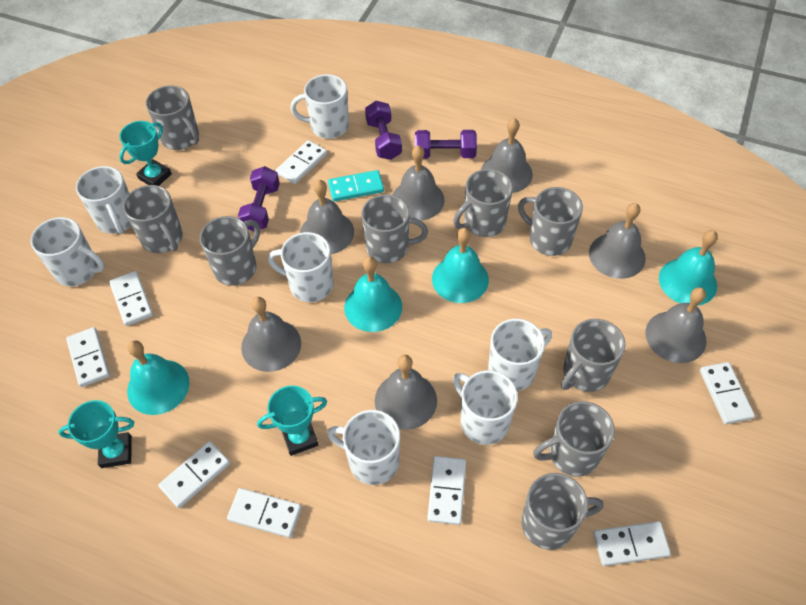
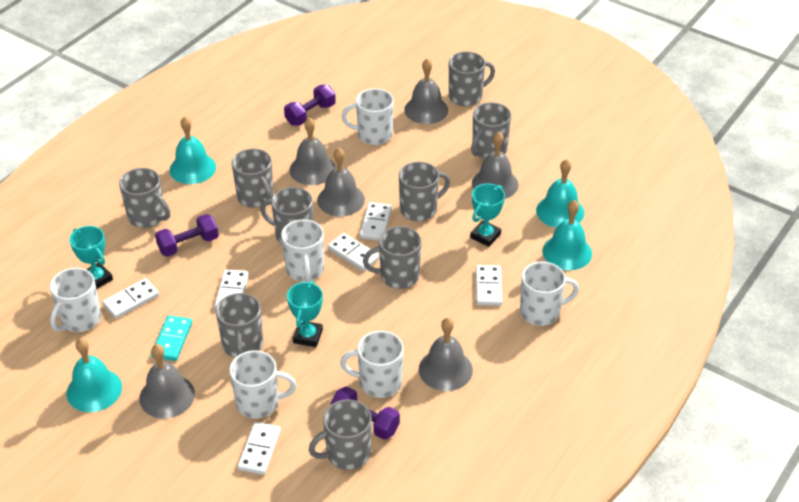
grey bell: 7 -> 6
white domino: 8 -> 6
white mug: 7 -> 6

